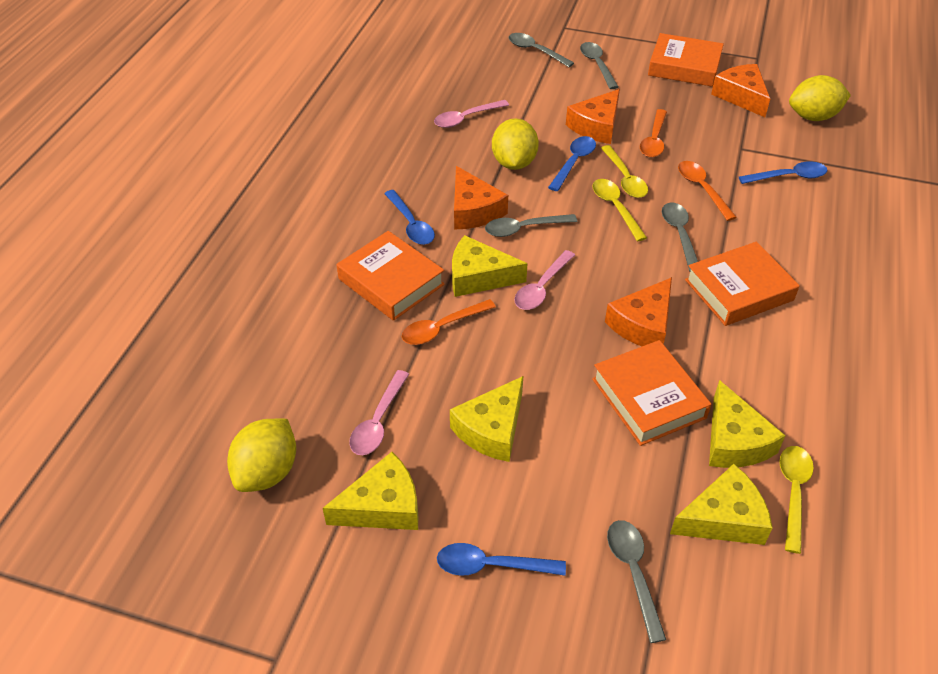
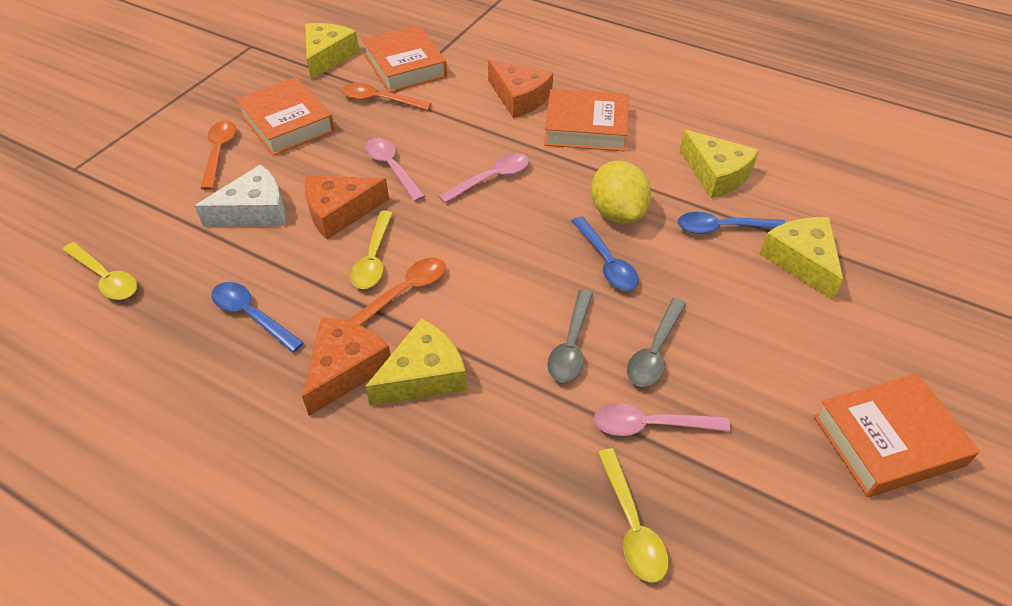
blue spoon: 4 -> 3
grey spoon: 5 -> 2
orange cheese: 4 -> 3
white cheese: 0 -> 1
yellow cheese: 5 -> 4
yellow lemon: 3 -> 1

